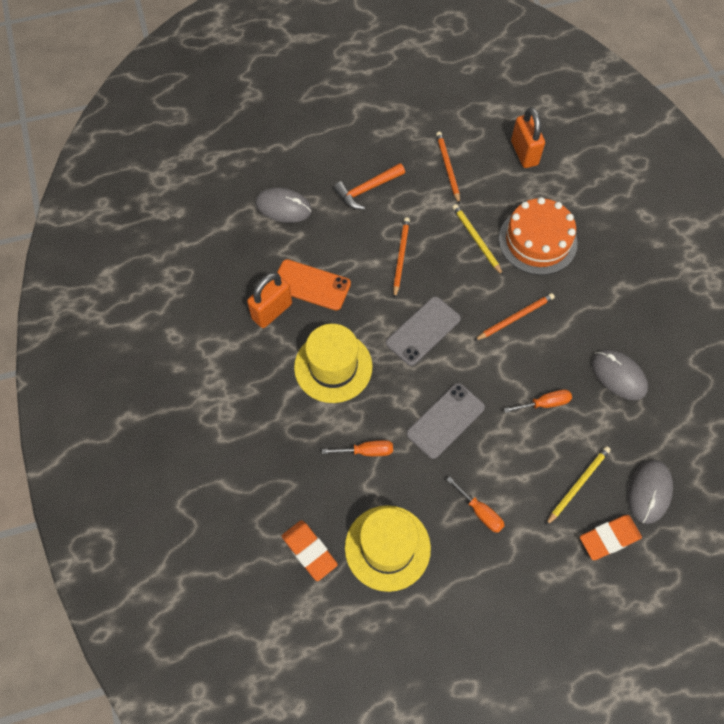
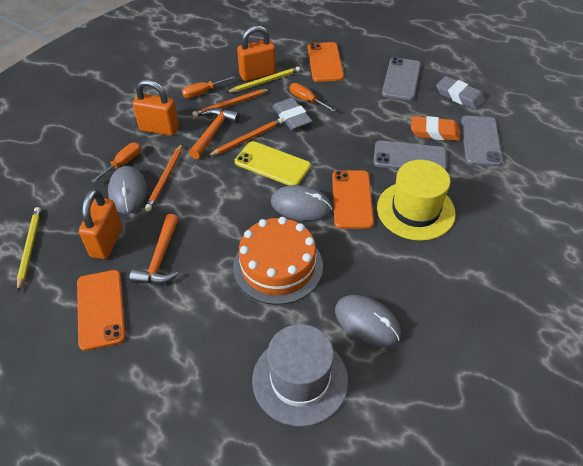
grey eraser: 0 -> 2
grey hat: 0 -> 1
grey phone: 2 -> 3
orange eraser: 2 -> 1
orange hammer: 1 -> 2
orange padlock: 2 -> 3
orange phone: 1 -> 3
yellow hat: 2 -> 1
yellow phone: 0 -> 1

